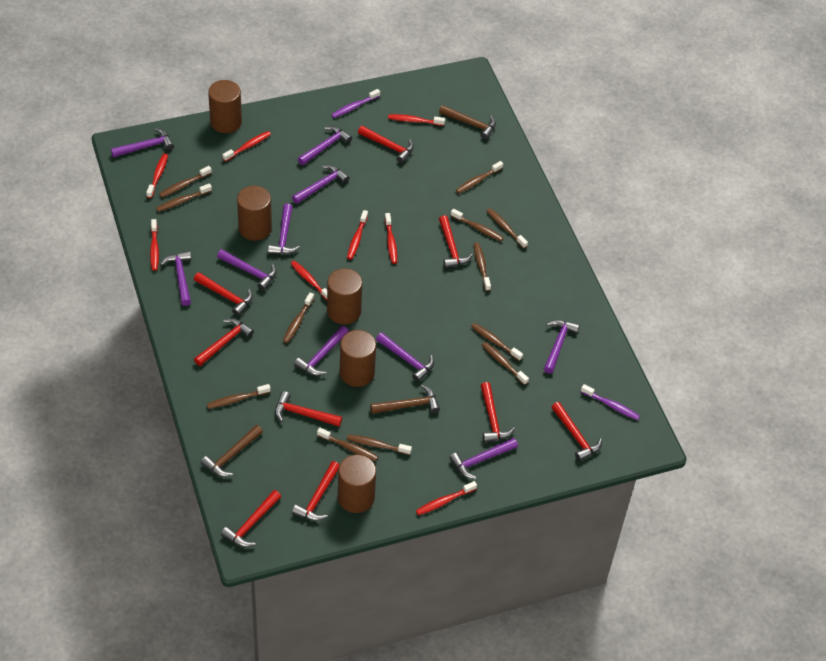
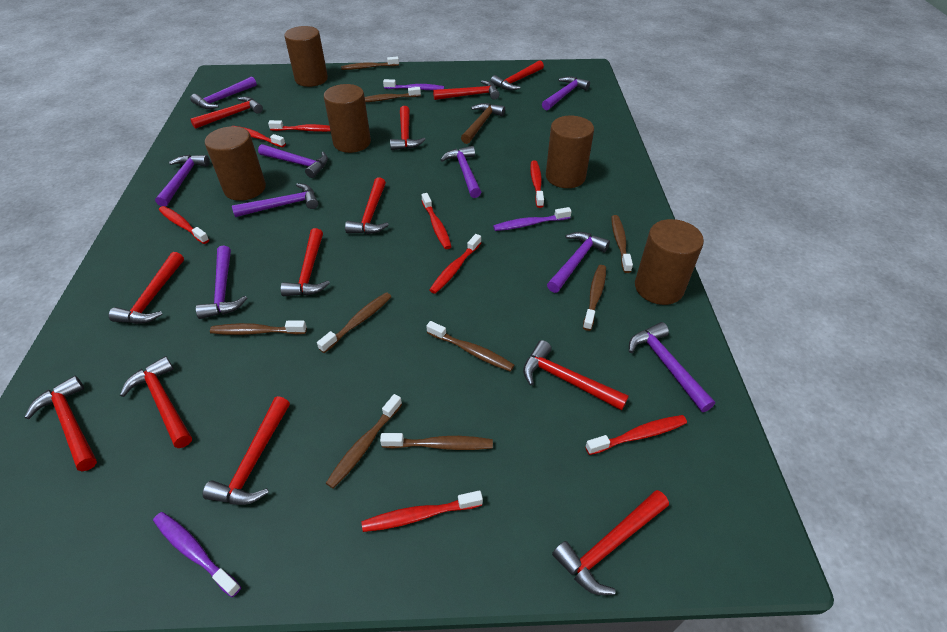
brown hammer: 3 -> 1
brown toothbrush: 12 -> 9
purple hammer: 10 -> 9
purple toothbrush: 2 -> 3
red hammer: 9 -> 12

